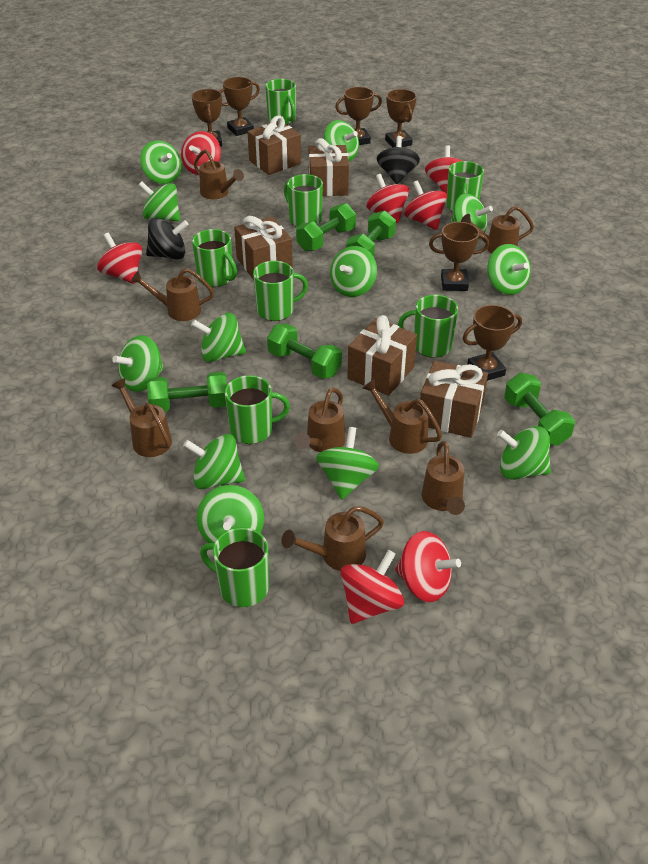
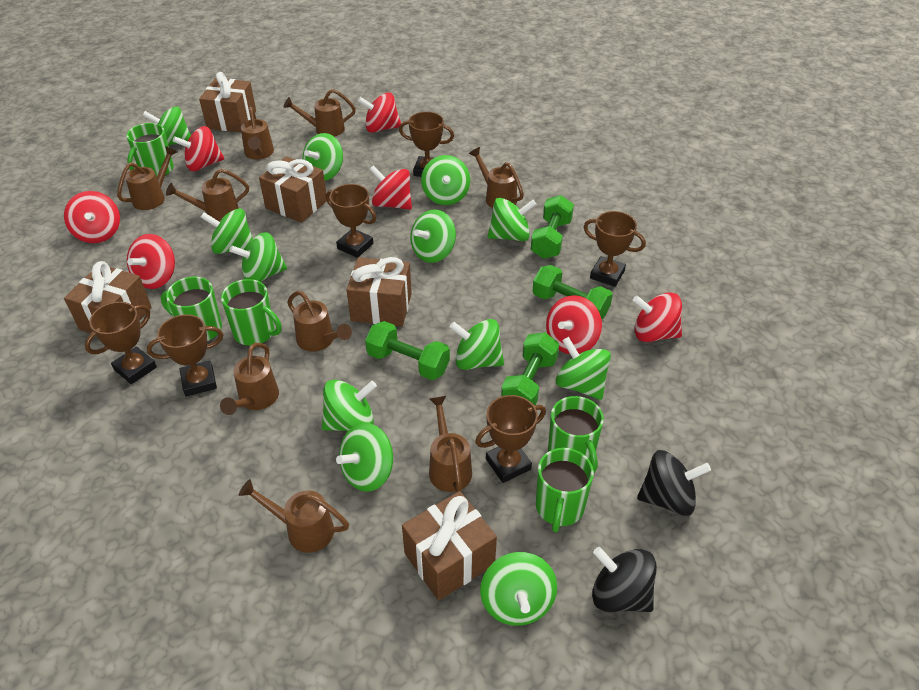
brown watering can: 8 -> 9
green dumbbell: 5 -> 4
green mug: 8 -> 5

